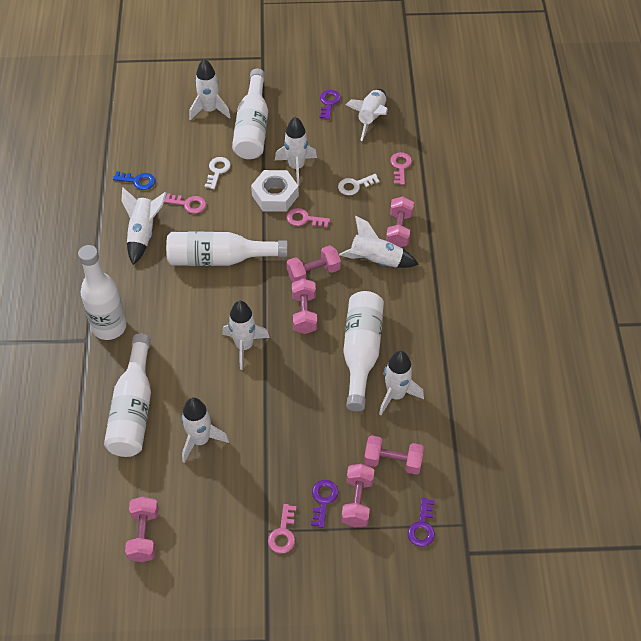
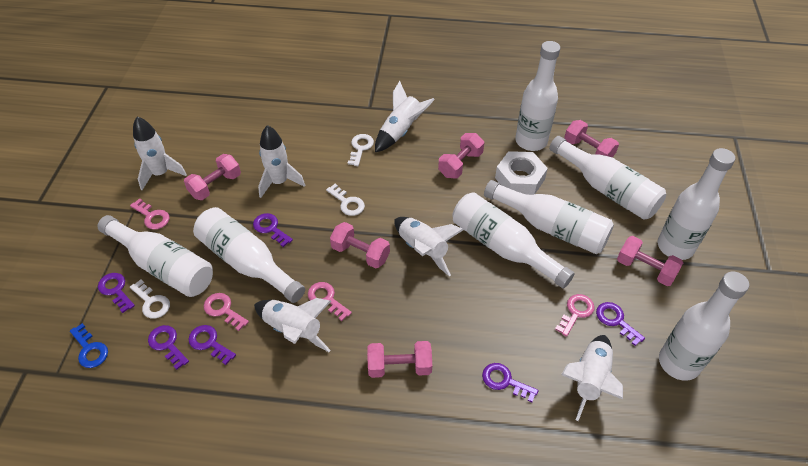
purple key: 3 -> 6
white bottle: 5 -> 8
white key: 2 -> 3
white rocket: 8 -> 6

